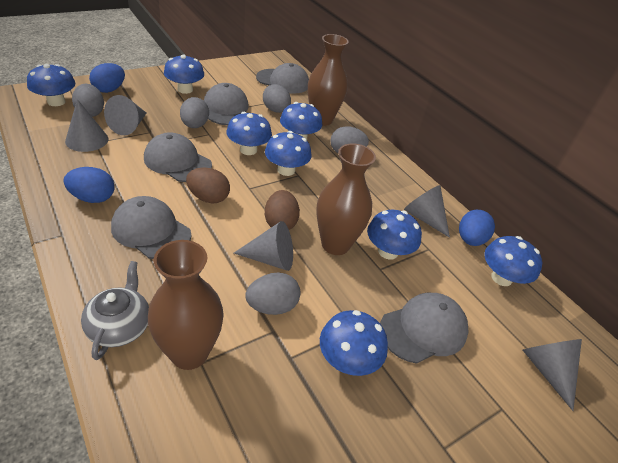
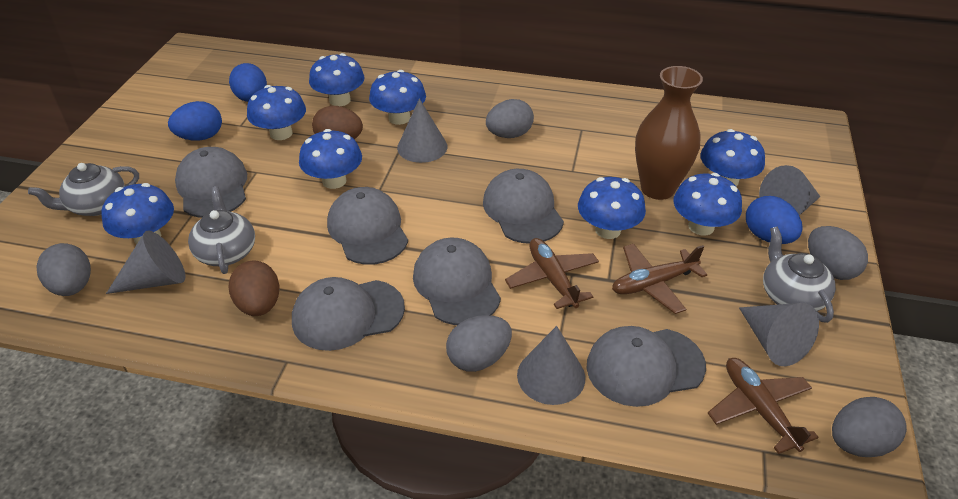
brown plane: 0 -> 3
brown vase: 3 -> 1
grey cap: 5 -> 6
grey teapot: 1 -> 3

